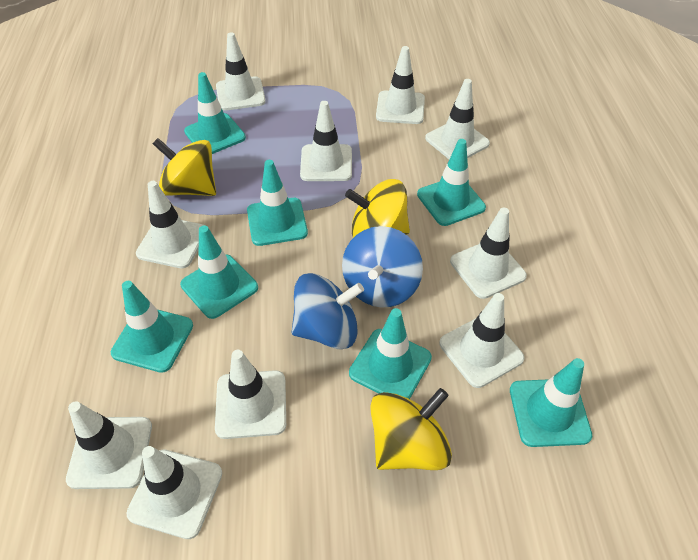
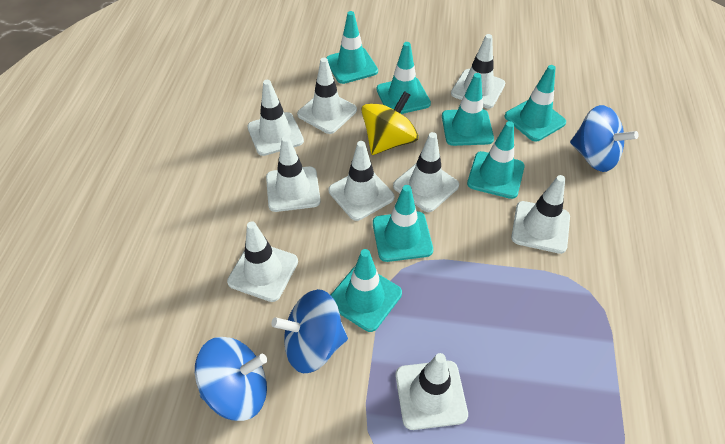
blue spinning top: 2 -> 3
white traffic cone: 10 -> 9
yellow spinning top: 3 -> 1

